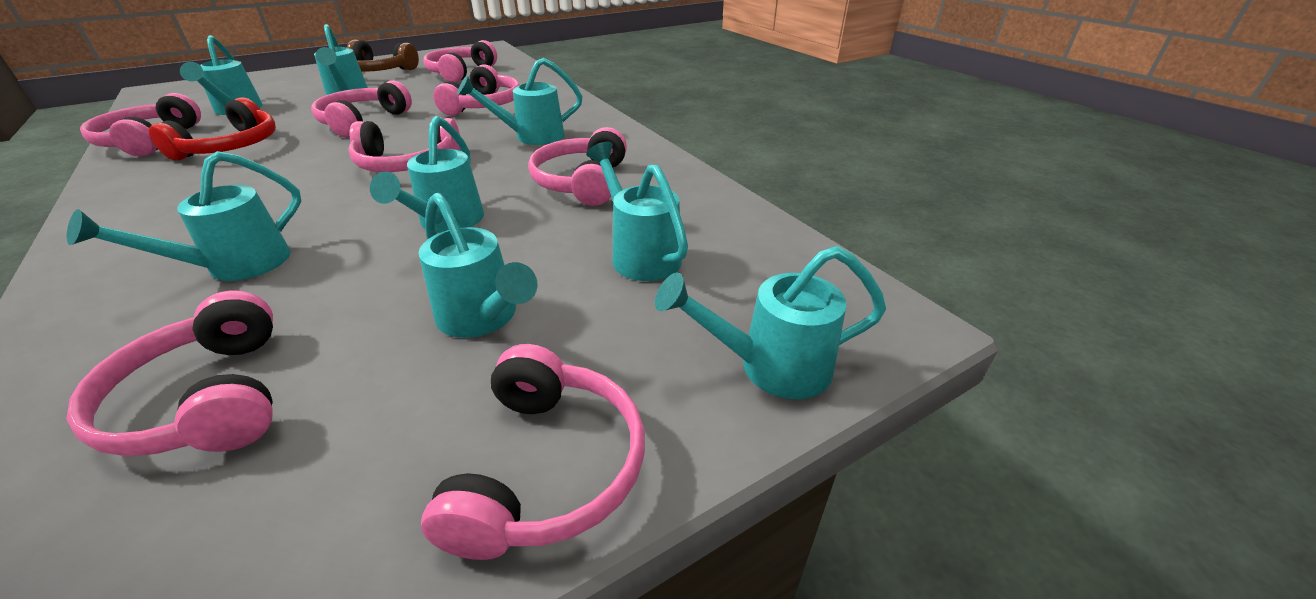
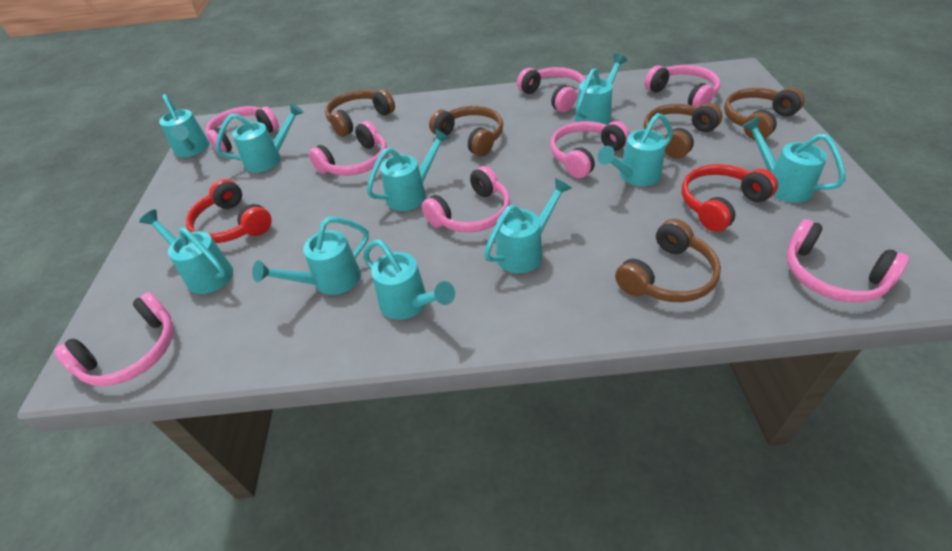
brown headphones: 1 -> 5
red headphones: 1 -> 2
turquoise watering can: 8 -> 10

